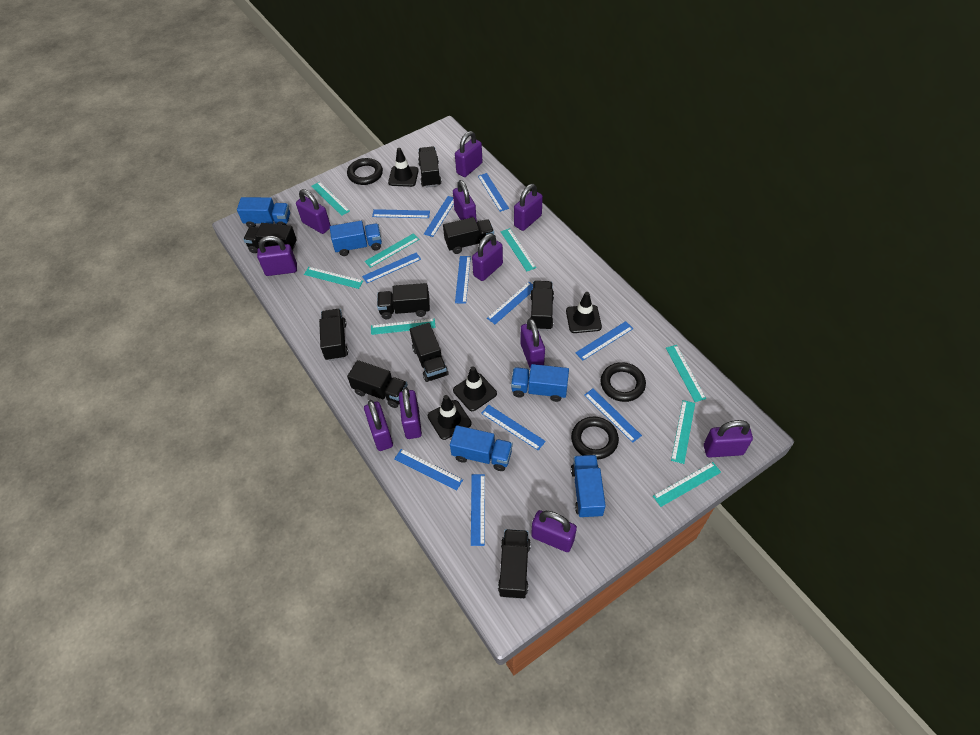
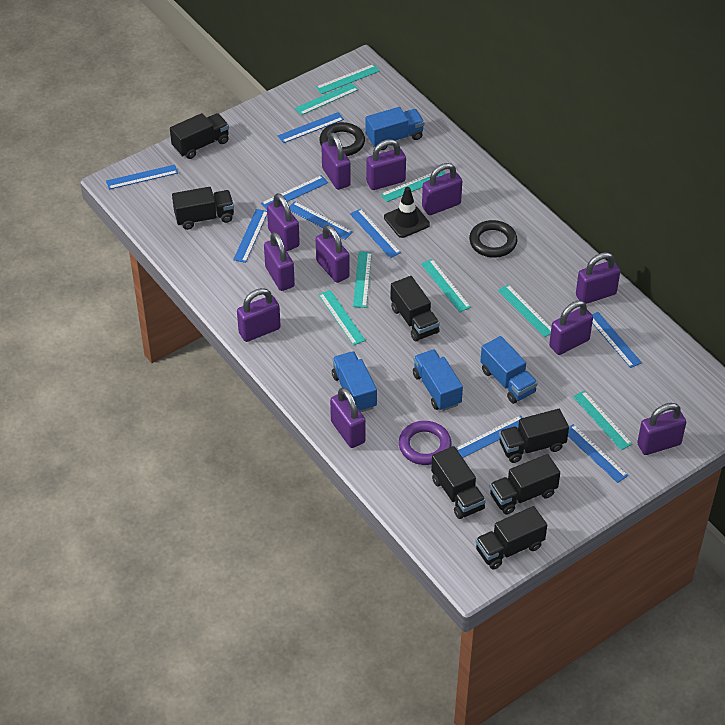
black ring: 3 -> 2
black traffic cone: 4 -> 1
black truck: 9 -> 7
blue ruler: 11 -> 9
blue truck: 5 -> 4
purple ring: 0 -> 1

